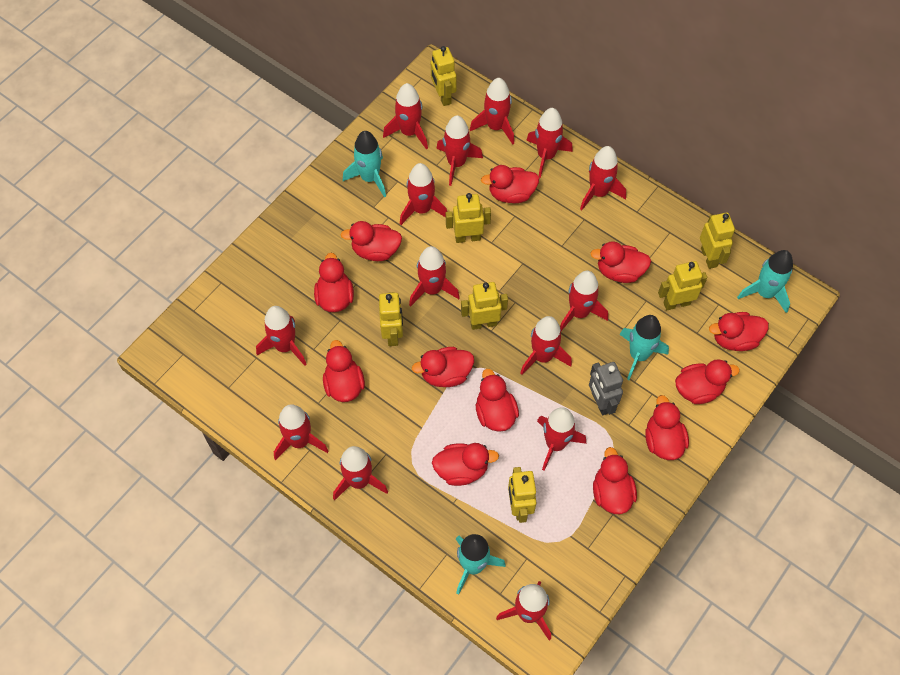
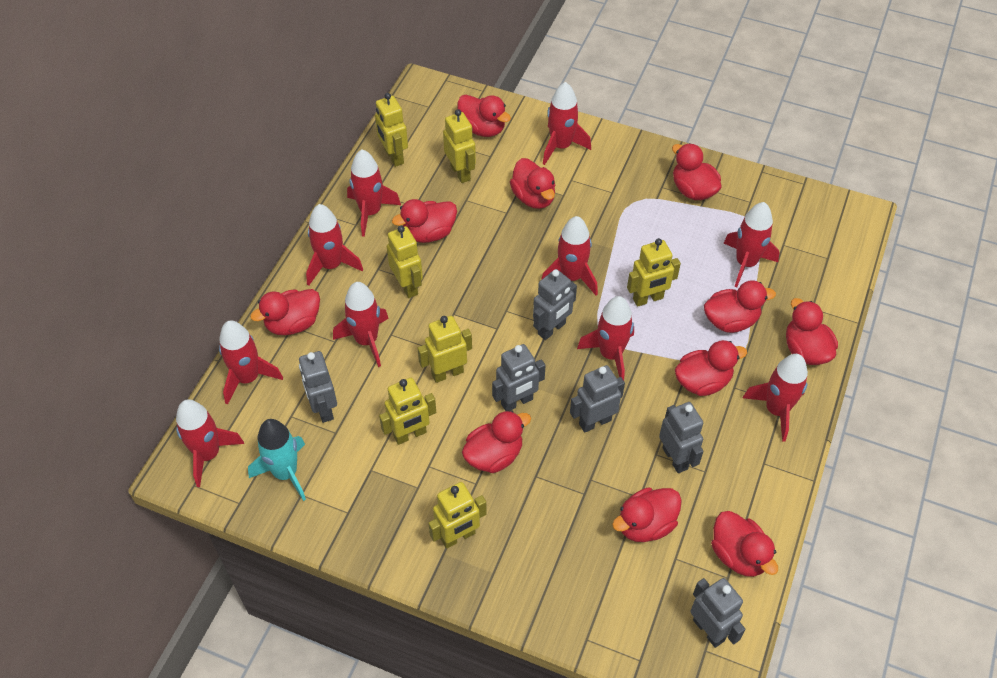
grey robot: 1 -> 6
red duck: 12 -> 11
red rocket: 14 -> 10
turquoise rocket: 4 -> 1

